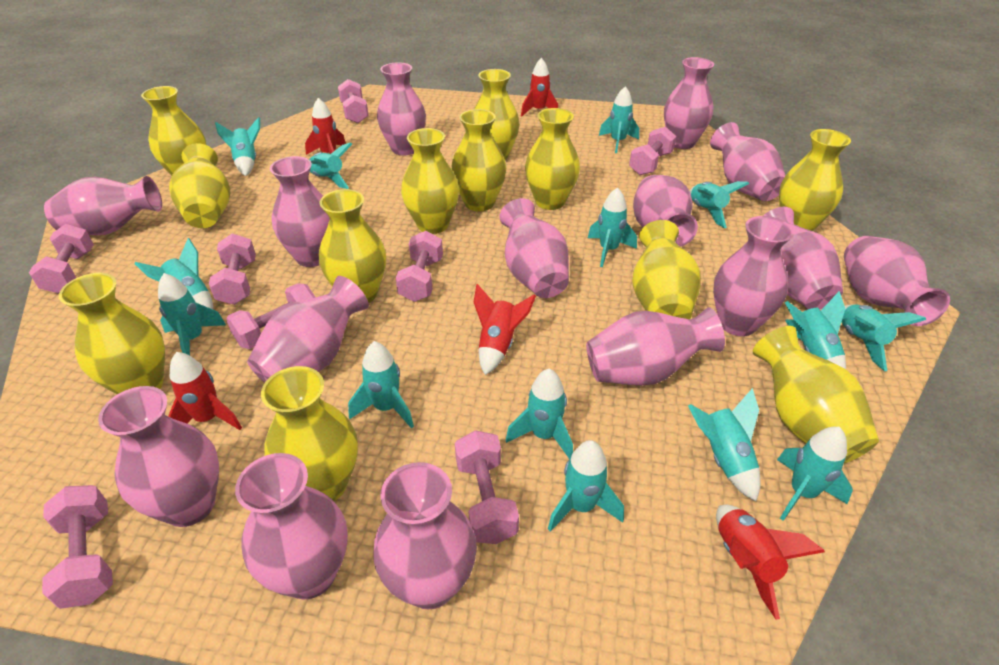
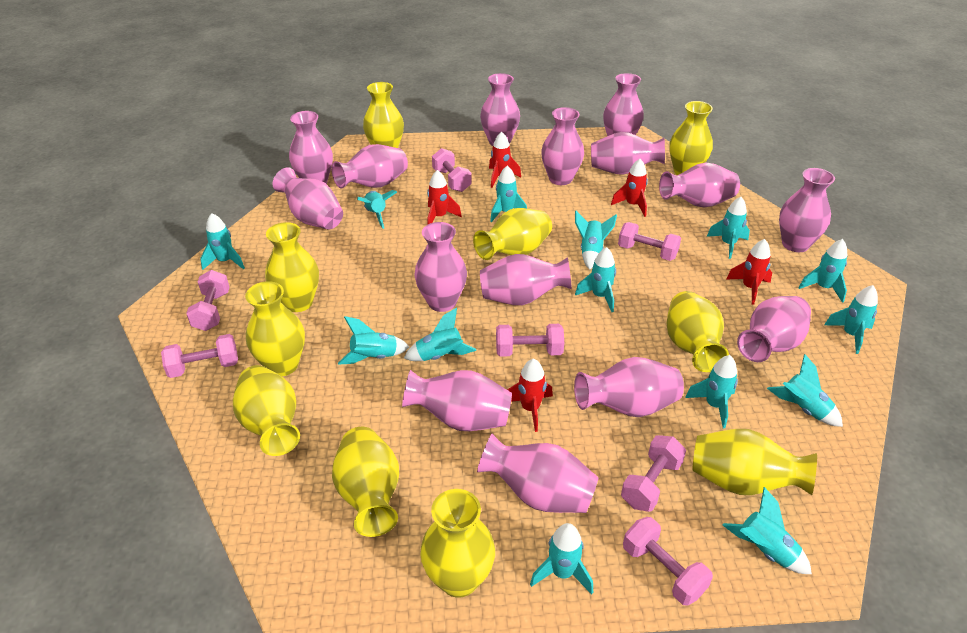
pink dumbbell: 8 -> 7
yellow vase: 12 -> 10

